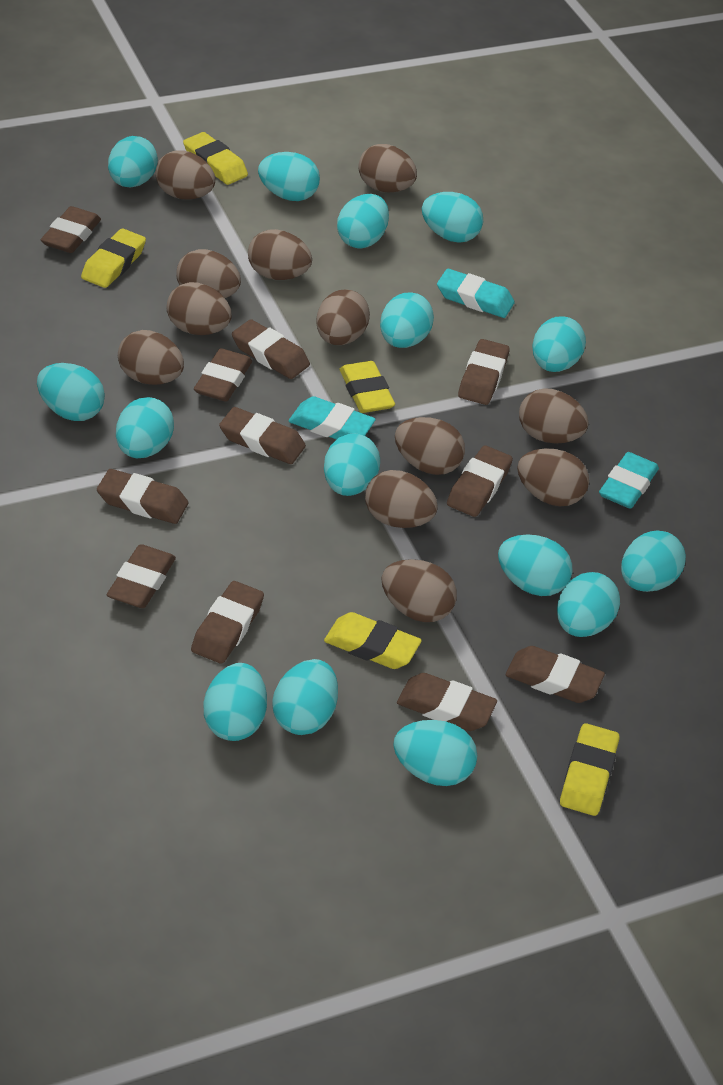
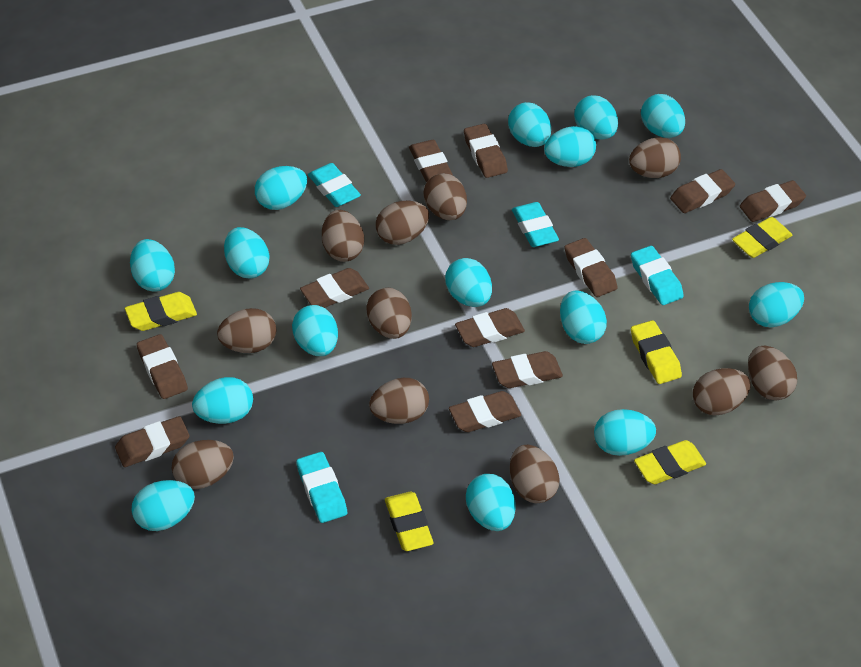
brown egg: 12 -> 11
turquoise eraser: 3 -> 4

